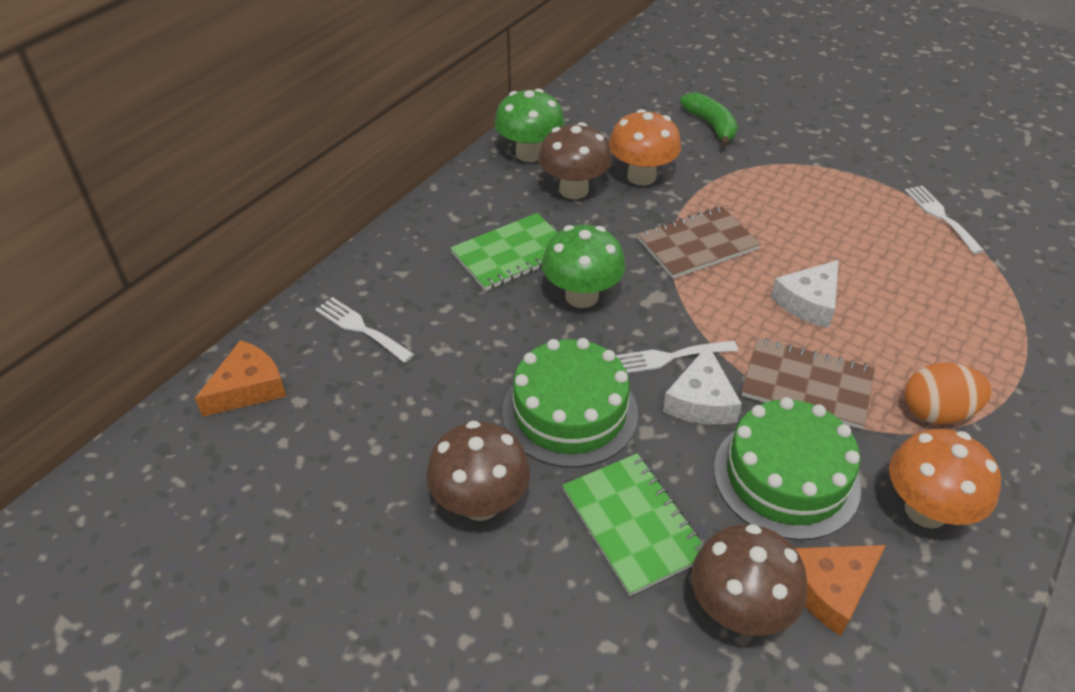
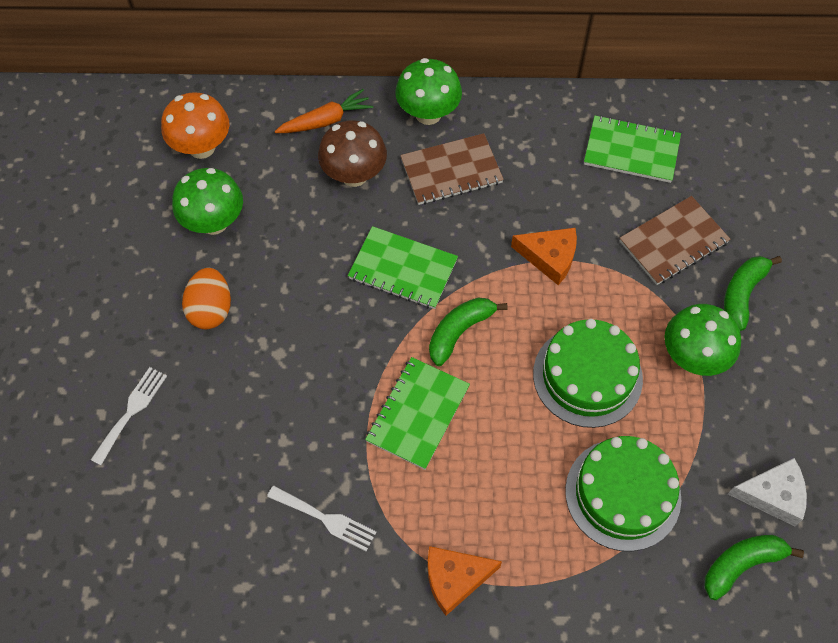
brown mushroom: 3 -> 1
green banana: 1 -> 3
green mushroom: 2 -> 3
green notebook: 2 -> 3
orange carrot: 0 -> 1
orange mushroom: 2 -> 1
white cheese: 2 -> 1
white fork: 3 -> 2

